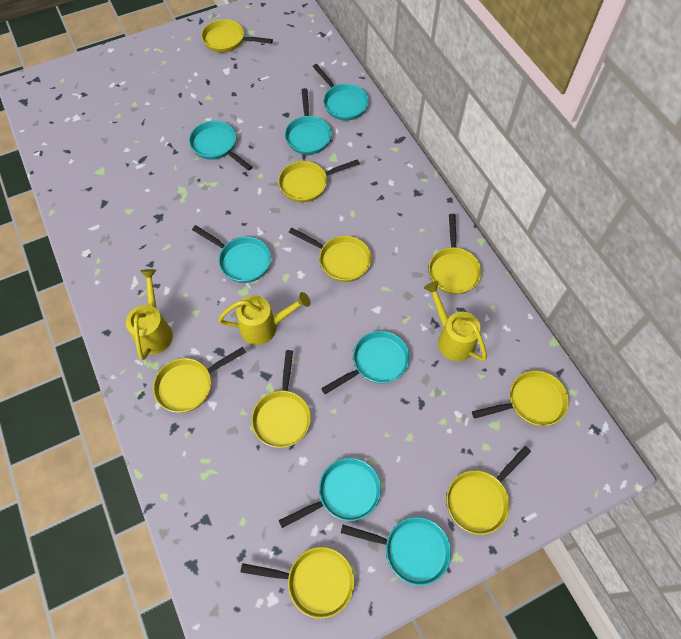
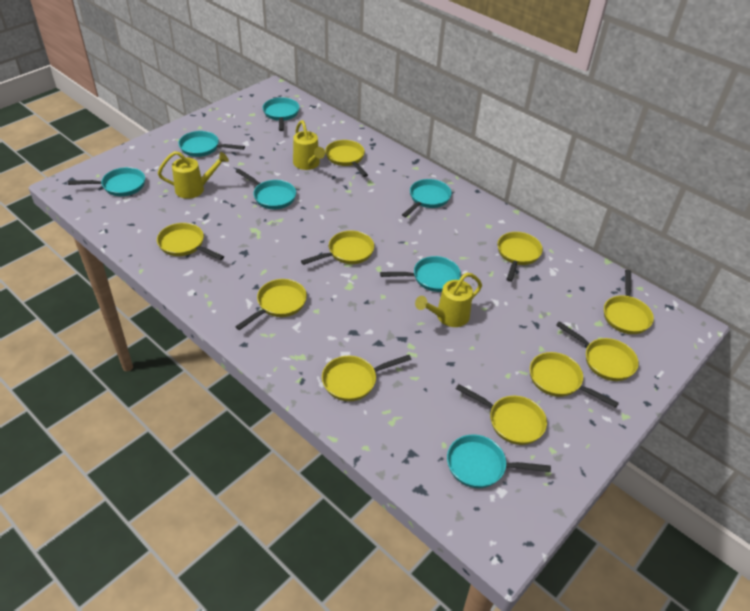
yellow pan: 9 -> 10

